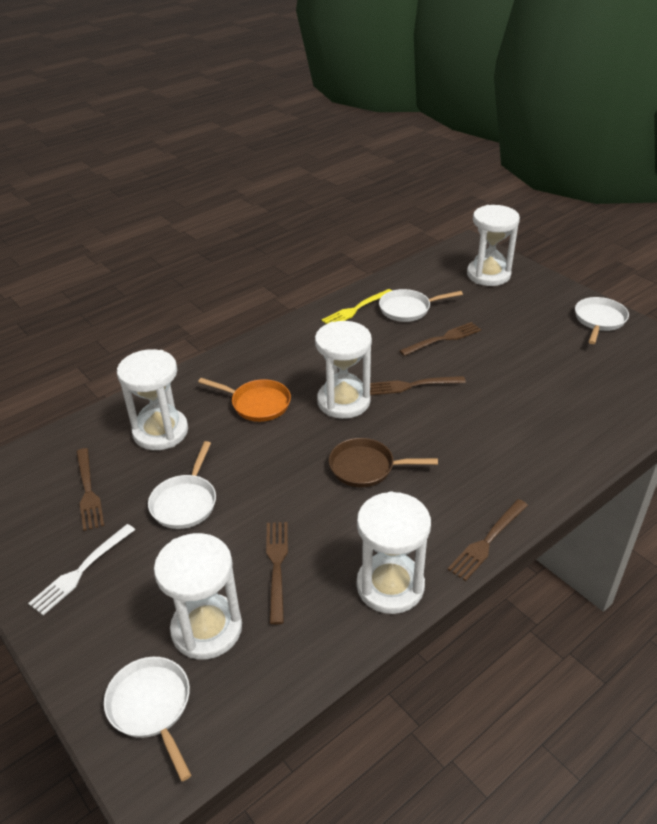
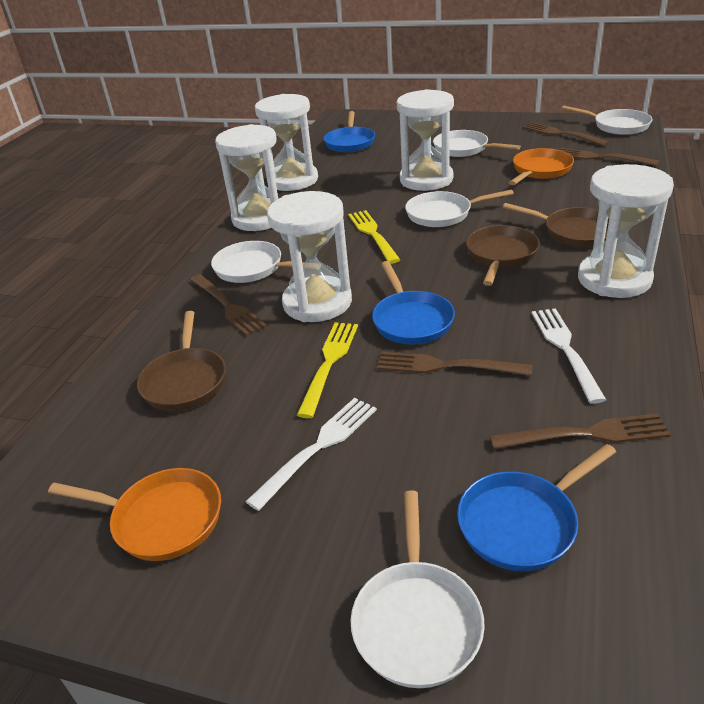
blue pan: 0 -> 3
brown pan: 1 -> 3
orange pan: 1 -> 2
white fork: 1 -> 2
white pan: 4 -> 5
yellow fork: 1 -> 2

